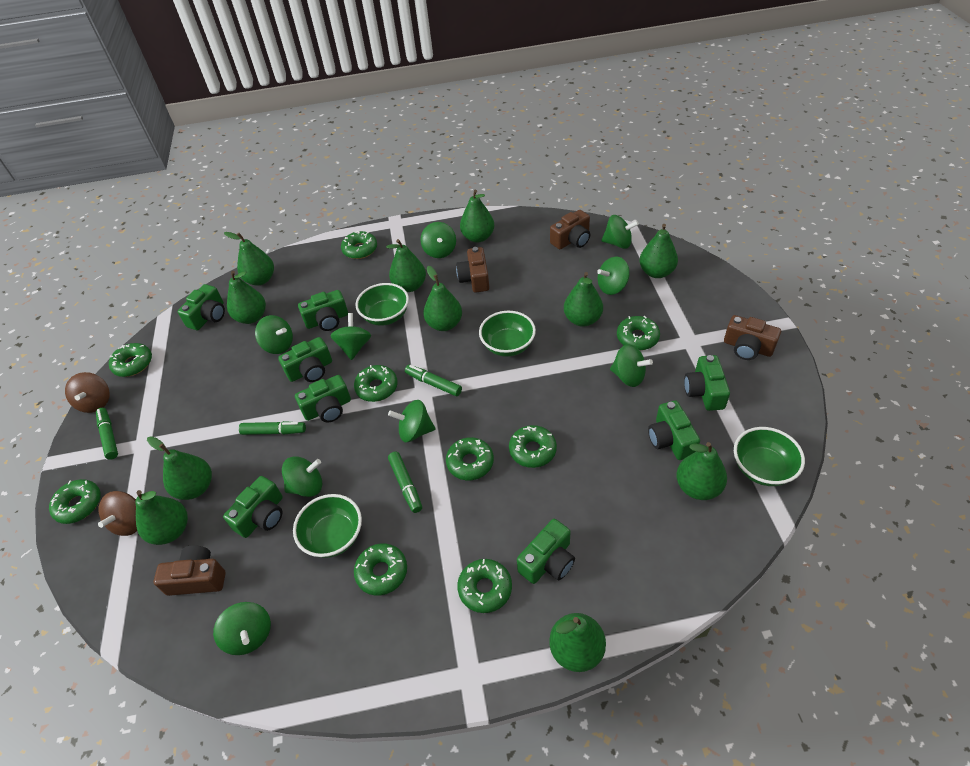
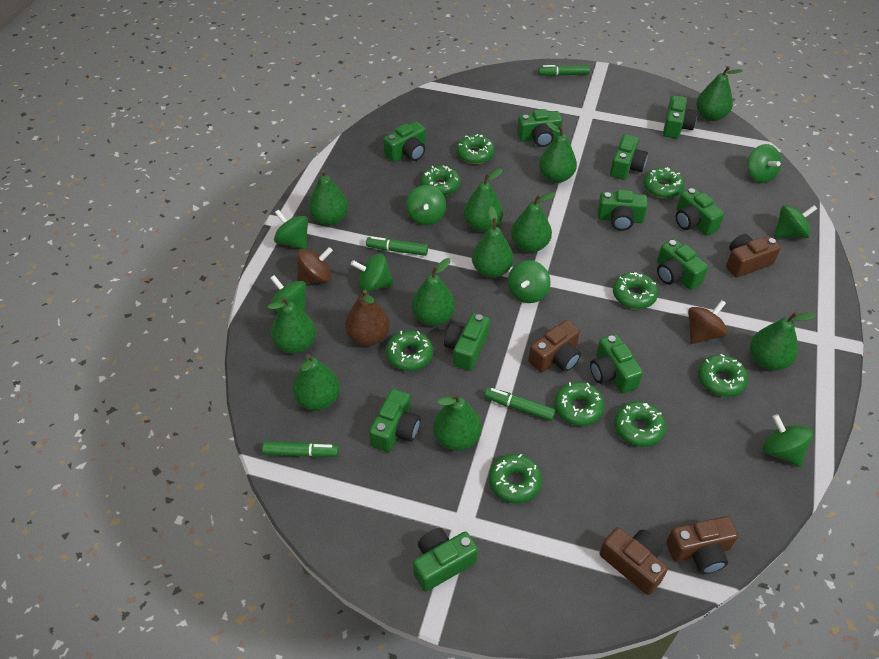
brown pear: 0 -> 1
green bowl: 4 -> 0
green camera: 8 -> 11
green spinning top: 9 -> 8

